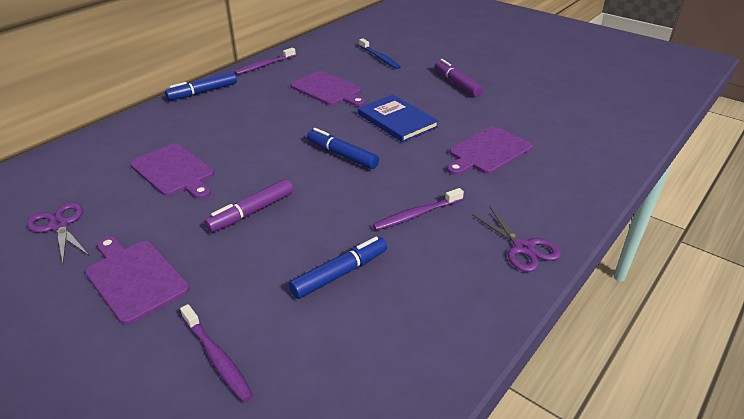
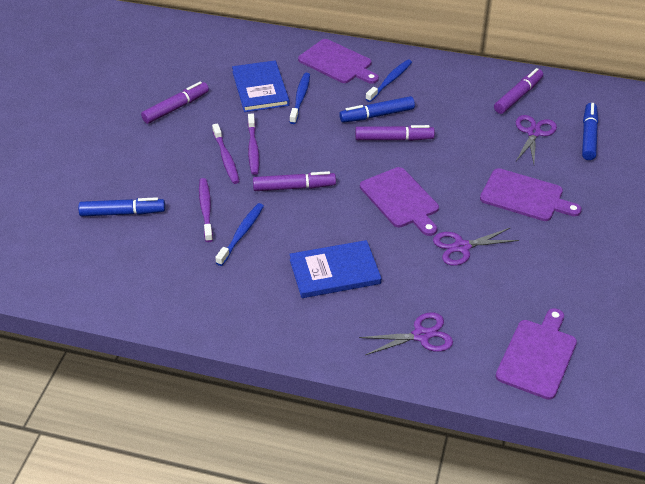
blue book: 1 -> 2
blue toothbrush: 1 -> 3
purple marker: 2 -> 4
purple scissors: 2 -> 3

